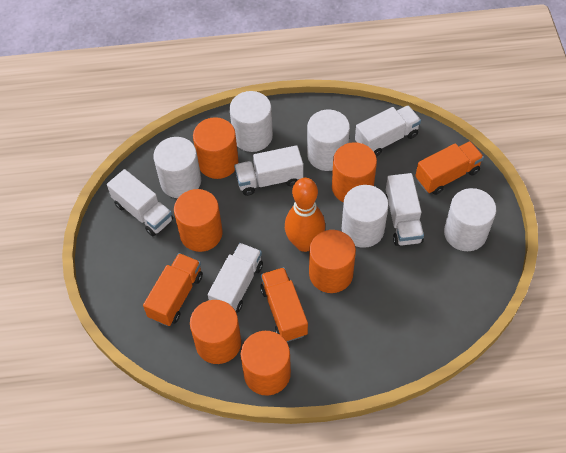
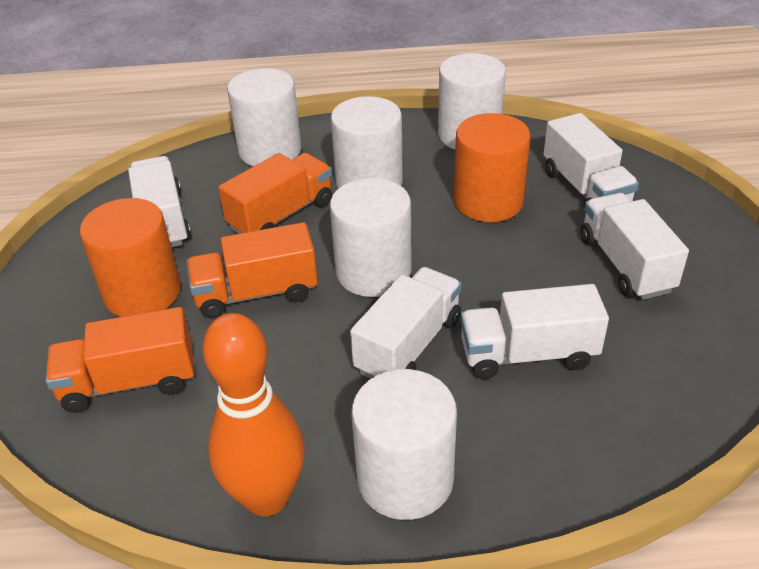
orange cylinder: 6 -> 2

